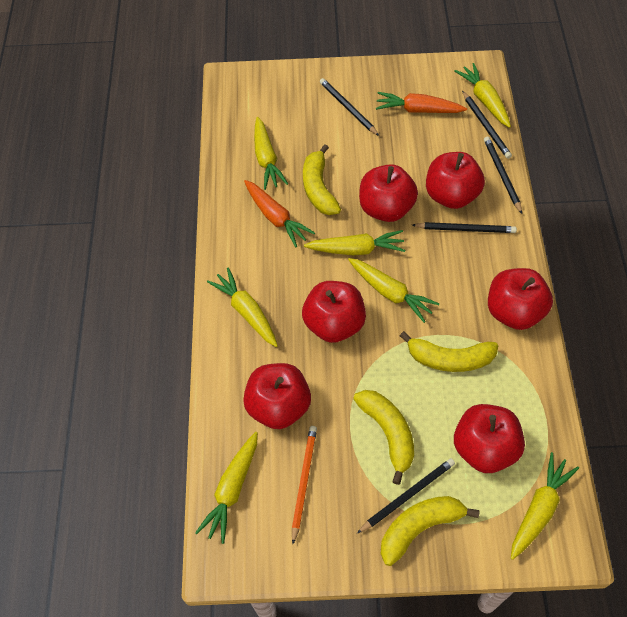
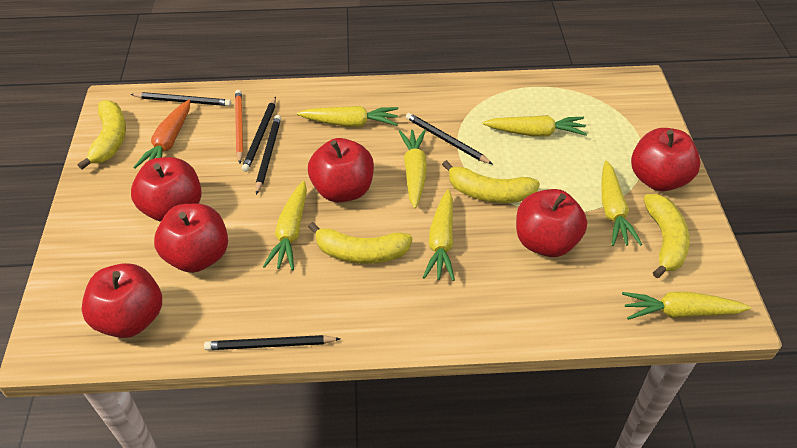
orange carrot: 2 -> 1

